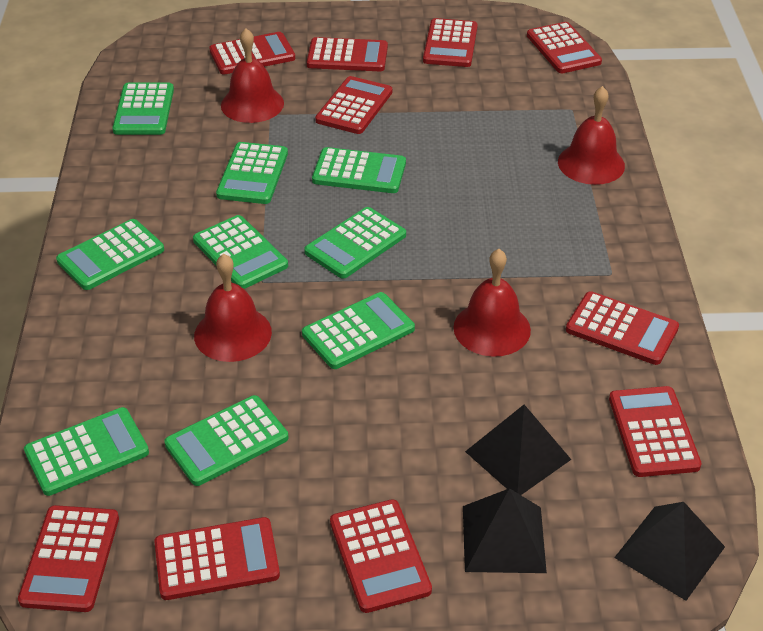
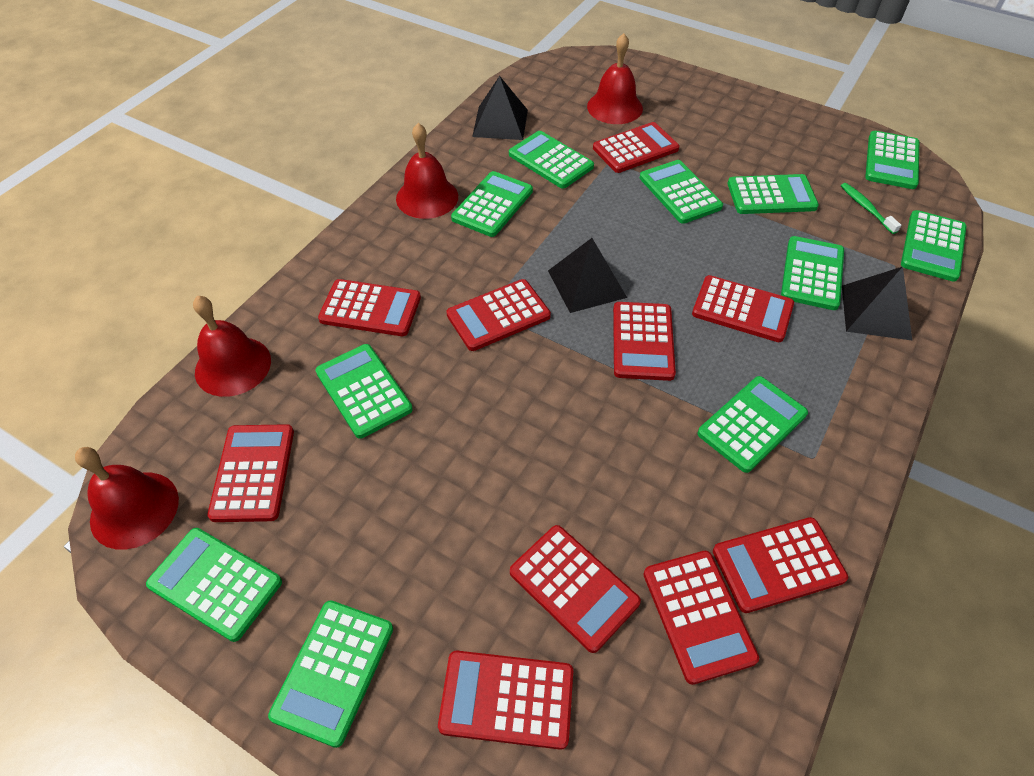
green calculator: 9 -> 11
green toothbrush: 0 -> 1

